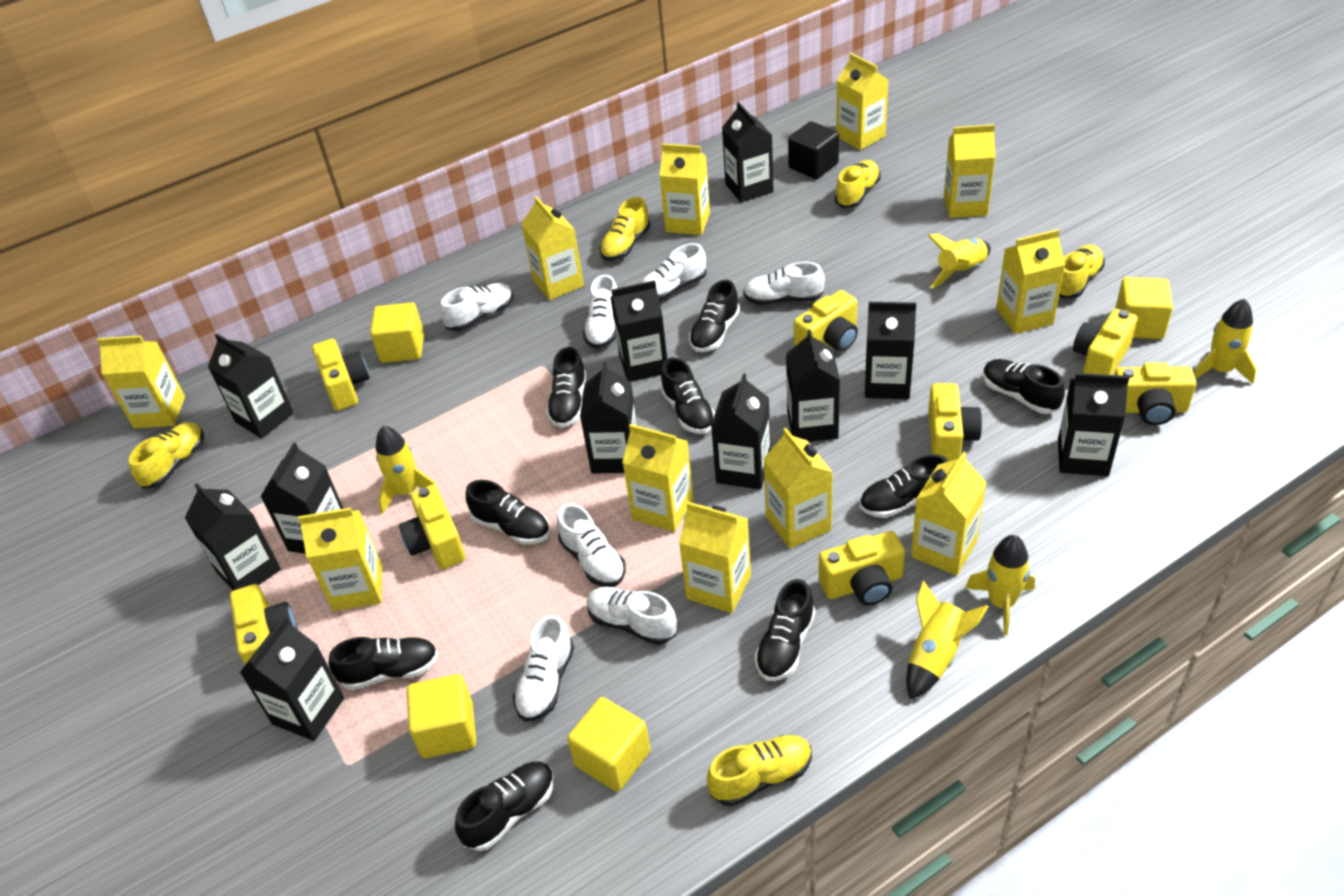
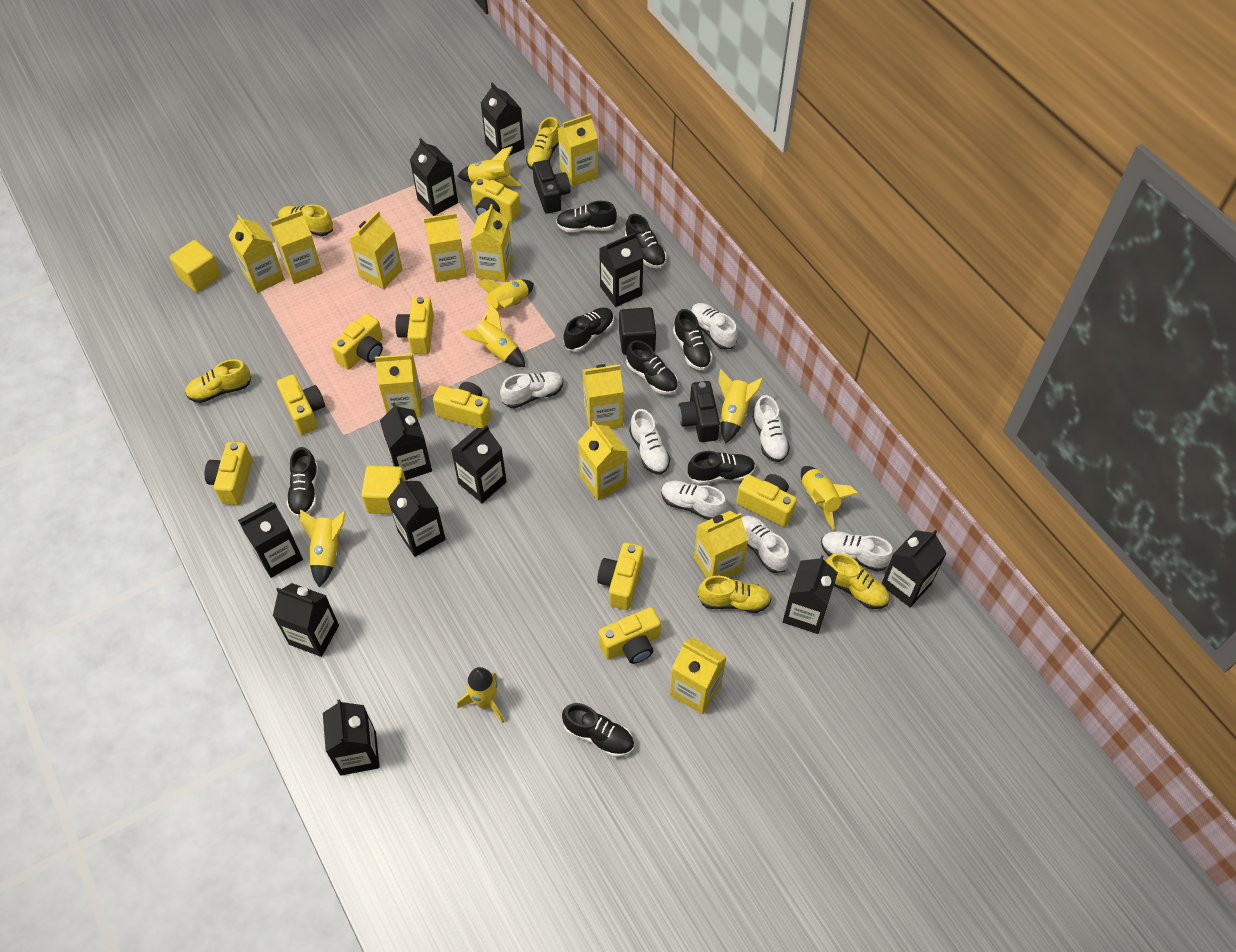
black camera: 0 -> 2
black shoe: 9 -> 8
yellow camera: 8 -> 9
yellow cube: 4 -> 2
yellow rocket: 5 -> 7

